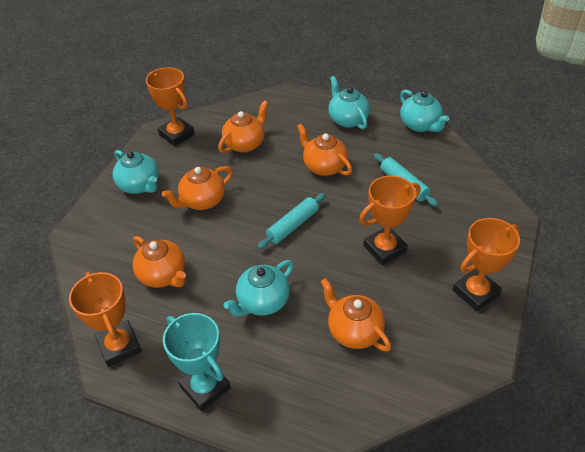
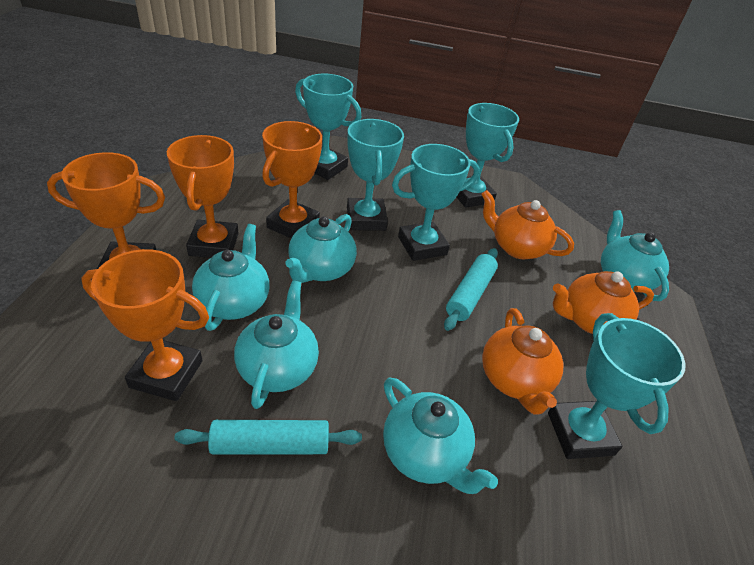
orange teapot: 5 -> 3
turquoise teapot: 4 -> 5
turquoise trophy: 1 -> 5

